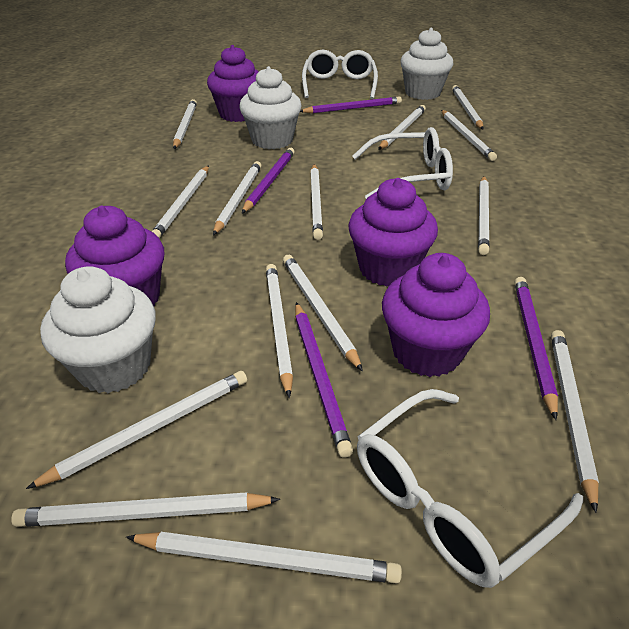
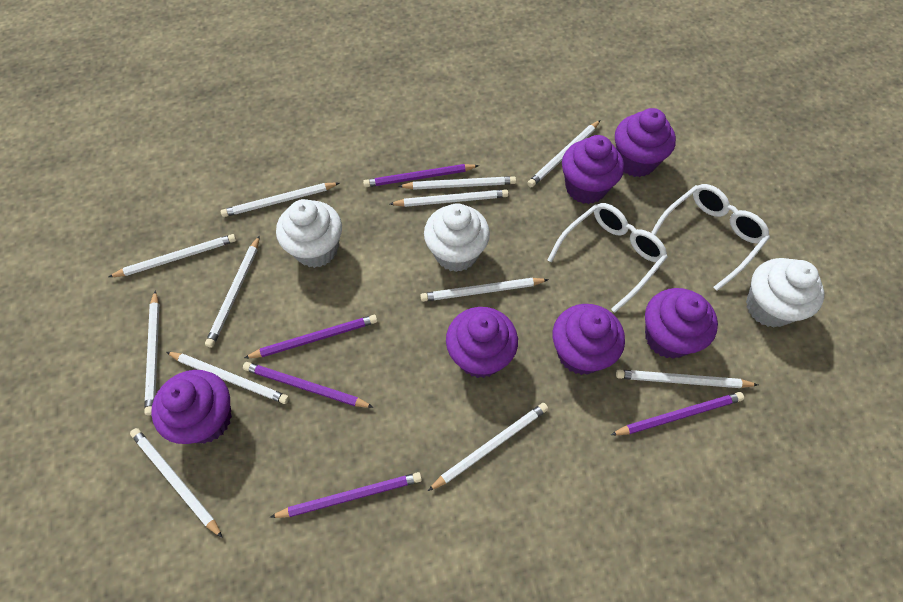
purple cupcake: 4 -> 6
purple pencil: 4 -> 5
white glasses: 3 -> 2
white pencil: 14 -> 12

